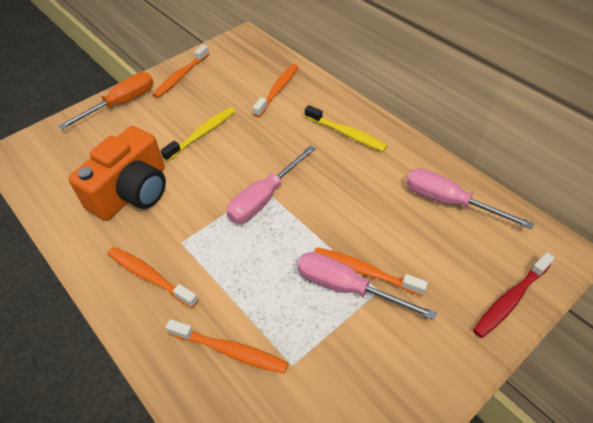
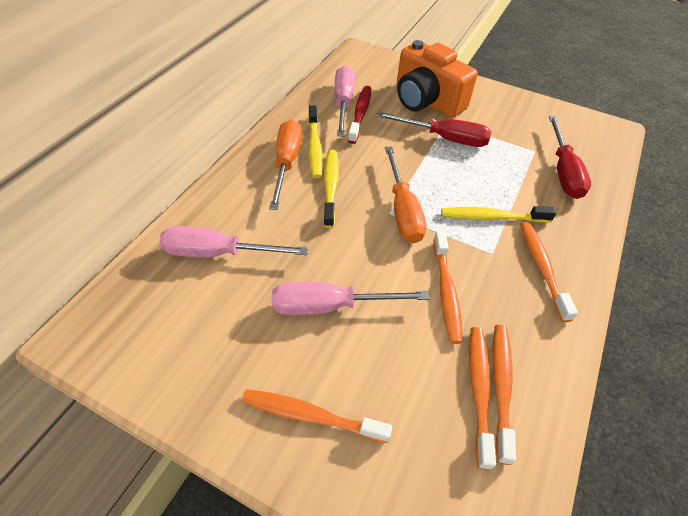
orange screwdriver: 1 -> 2
red screwdriver: 0 -> 2
yellow toothbrush: 2 -> 3

